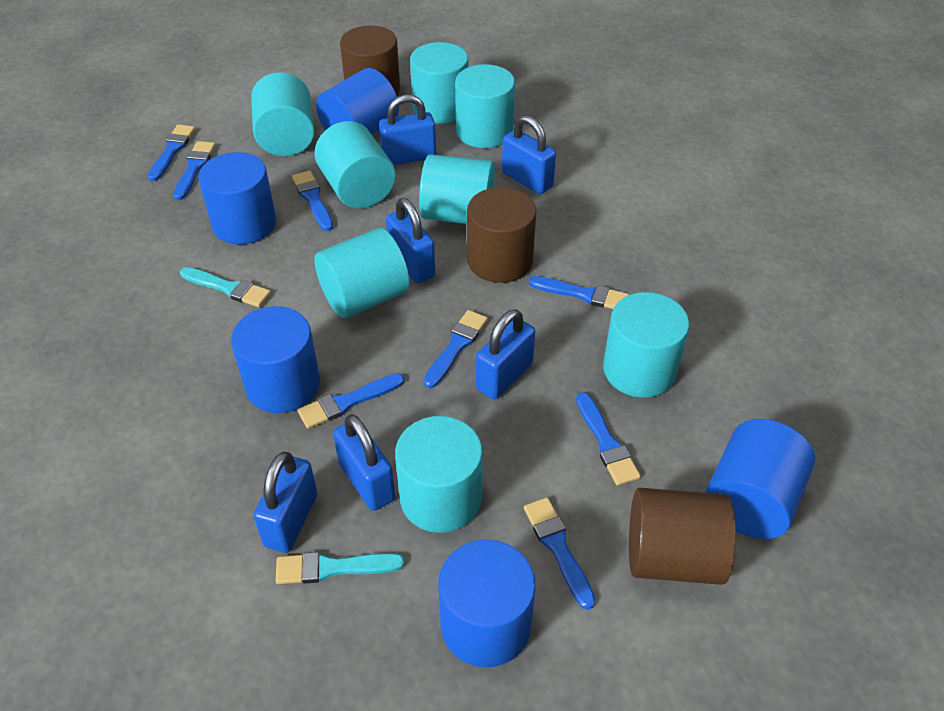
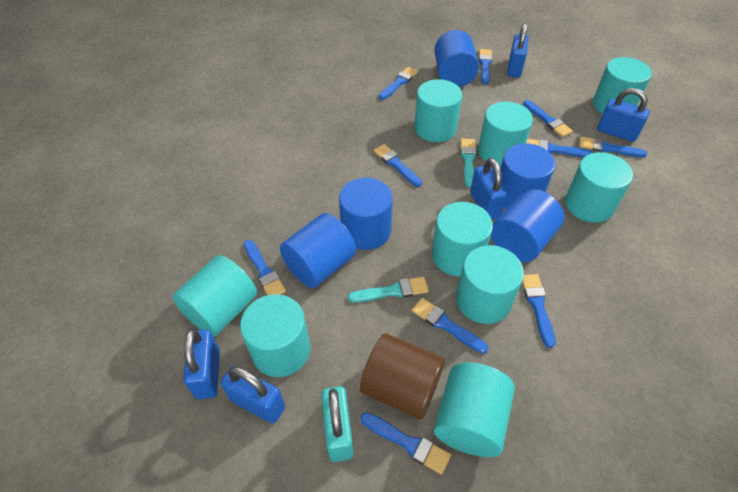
blue brush: 8 -> 10
blue padlock: 6 -> 5
brown cylinder: 3 -> 1
turquoise cylinder: 8 -> 9
turquoise padlock: 0 -> 1

